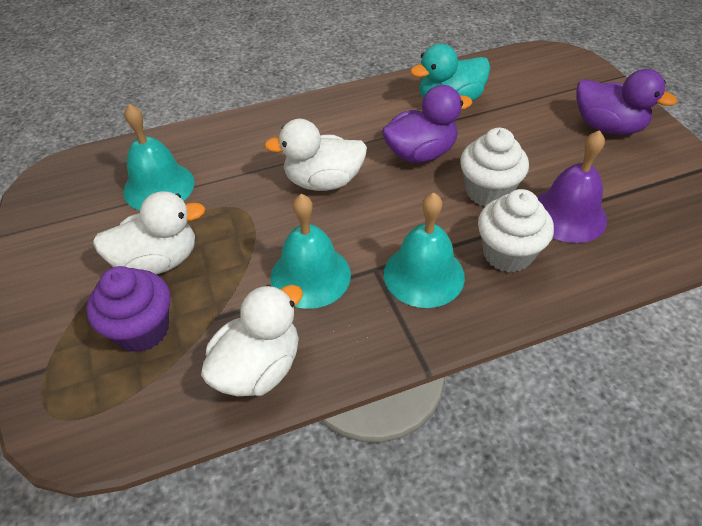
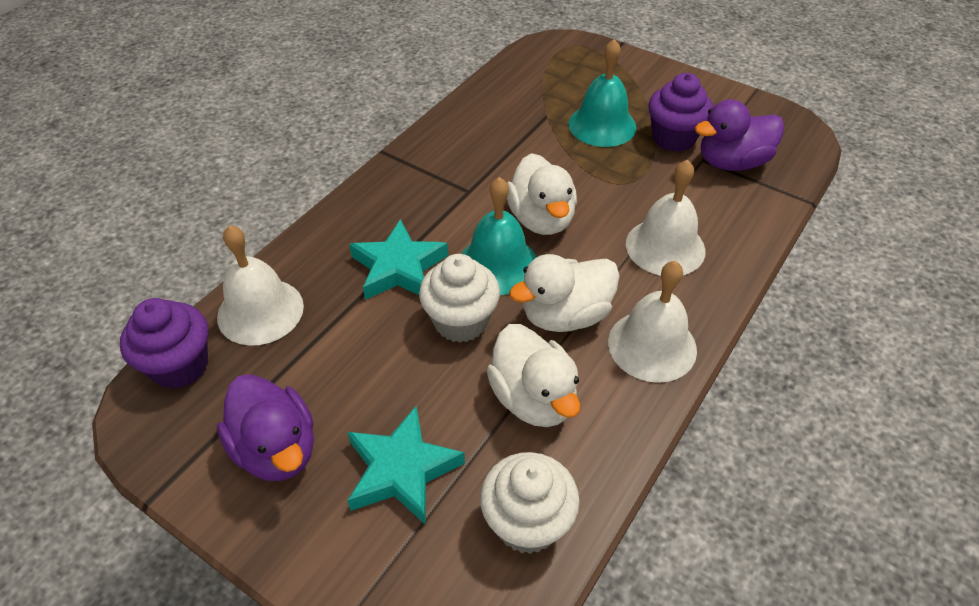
purple bell: 1 -> 0
purple cupcake: 1 -> 2
turquoise bell: 3 -> 2
turquoise duck: 1 -> 0
turquoise star: 0 -> 2
white bell: 0 -> 3

